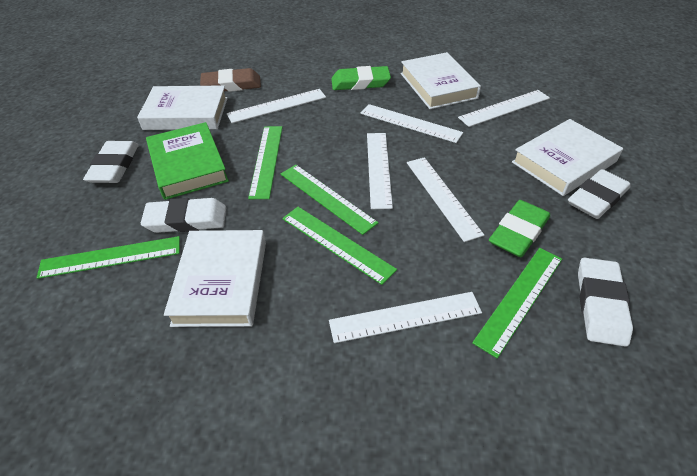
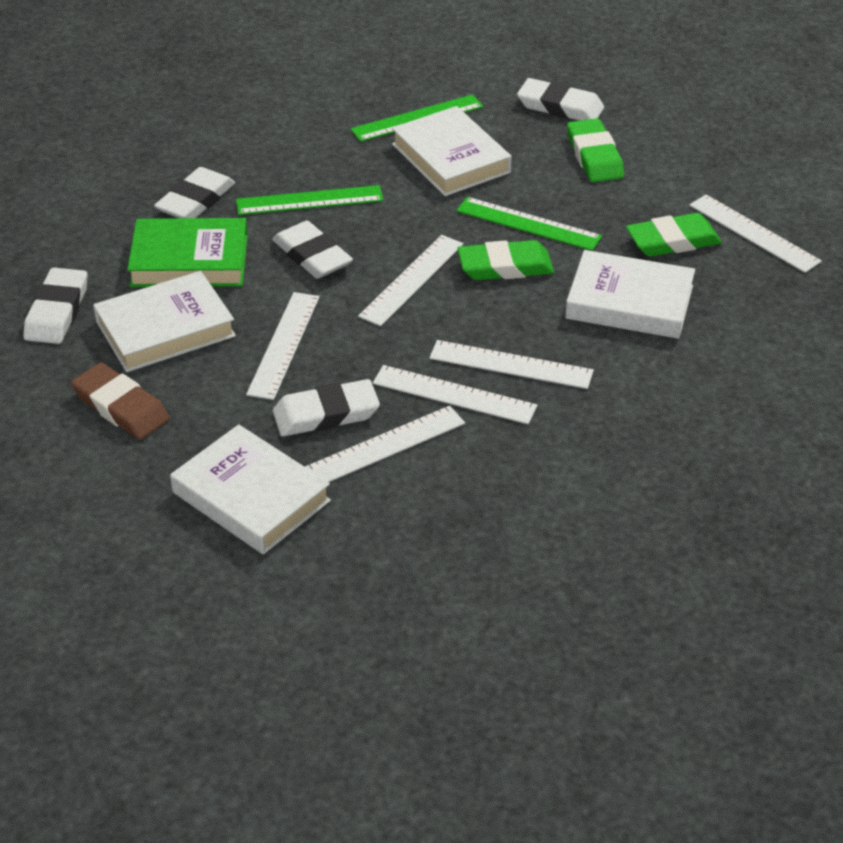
green eraser: 2 -> 3
green ruler: 5 -> 3
white eraser: 4 -> 5

